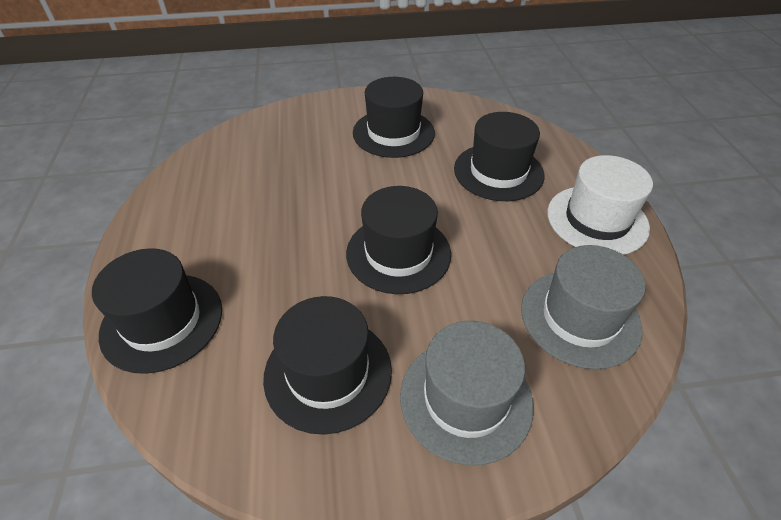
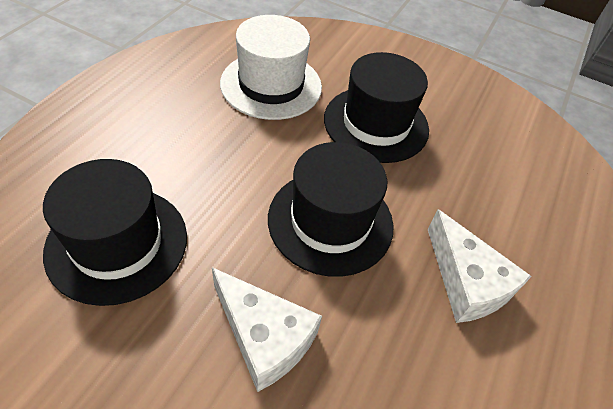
black hat: 5 -> 3
grey hat: 2 -> 0
white cheese: 0 -> 2

